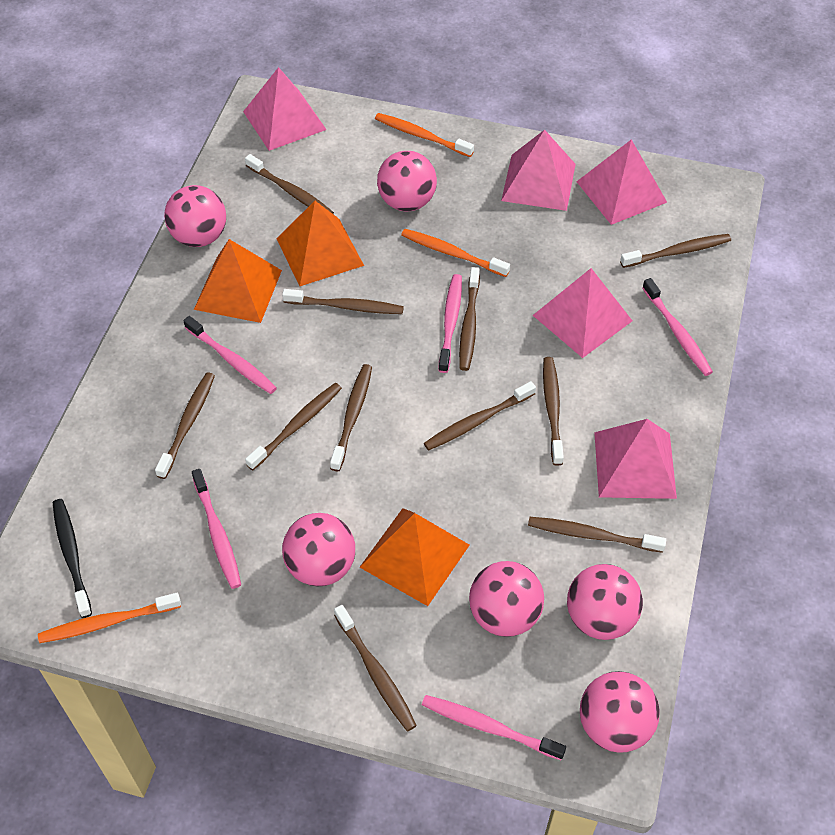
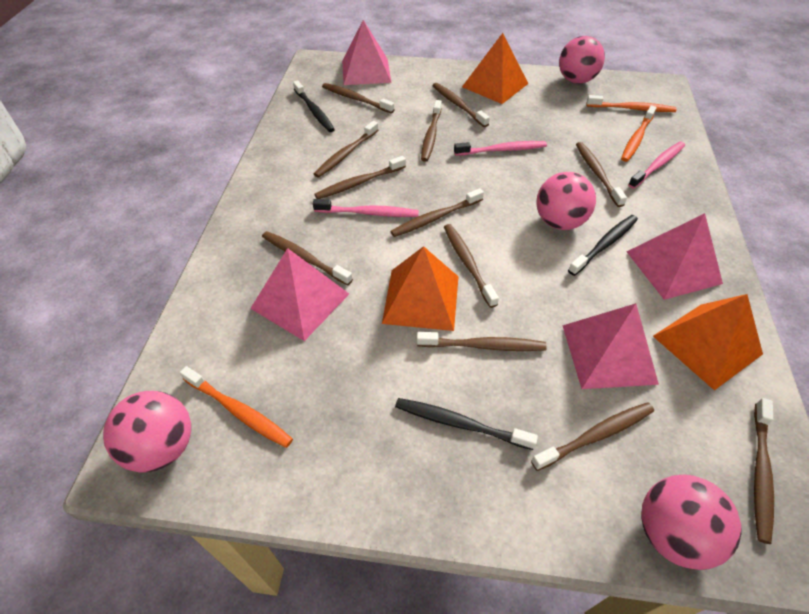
black toothbrush: 1 -> 3
brown toothbrush: 11 -> 12
pink ball: 6 -> 4
pink pyramid: 5 -> 4
pink toothbrush: 5 -> 3

